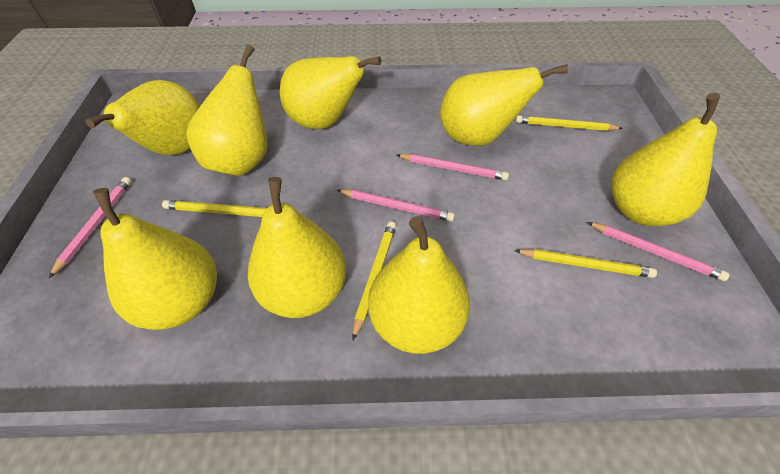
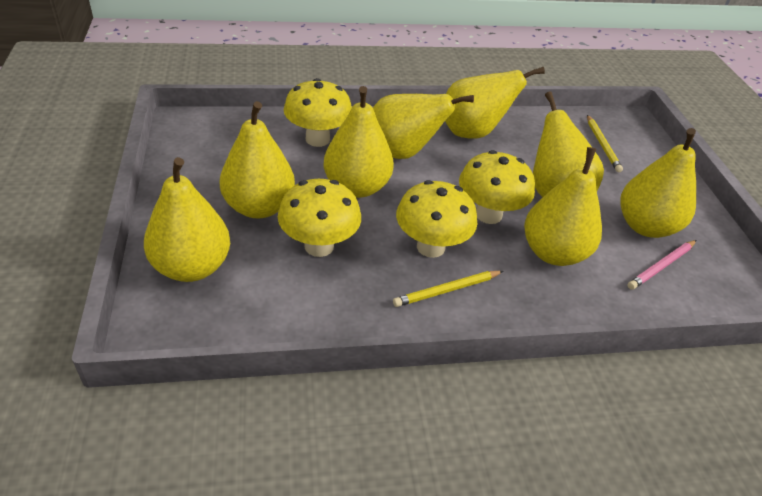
pink pencil: 4 -> 1
yellow mushroom: 0 -> 4
yellow pencil: 4 -> 2

